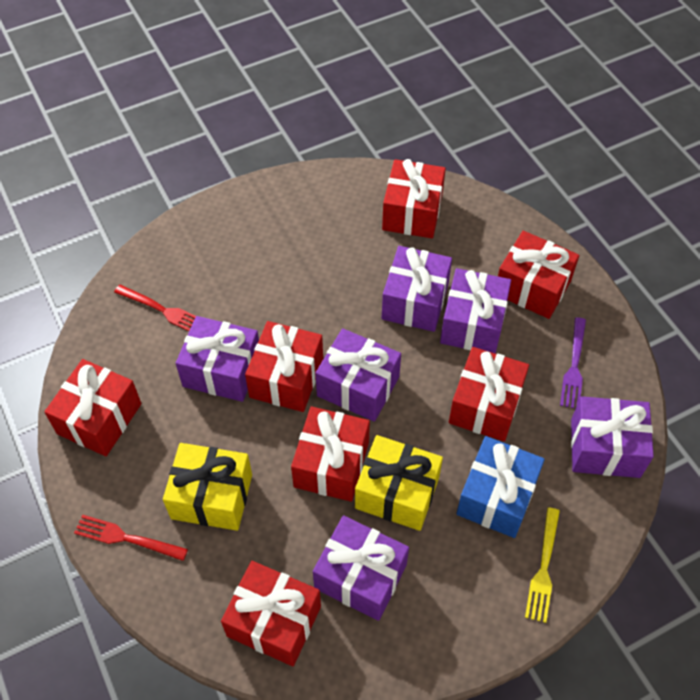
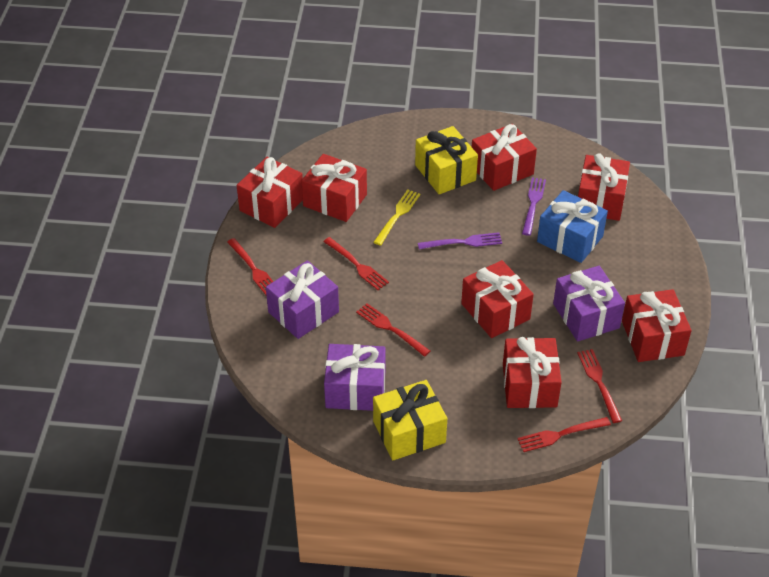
purple fork: 1 -> 2
purple gift: 6 -> 3
red fork: 2 -> 5

